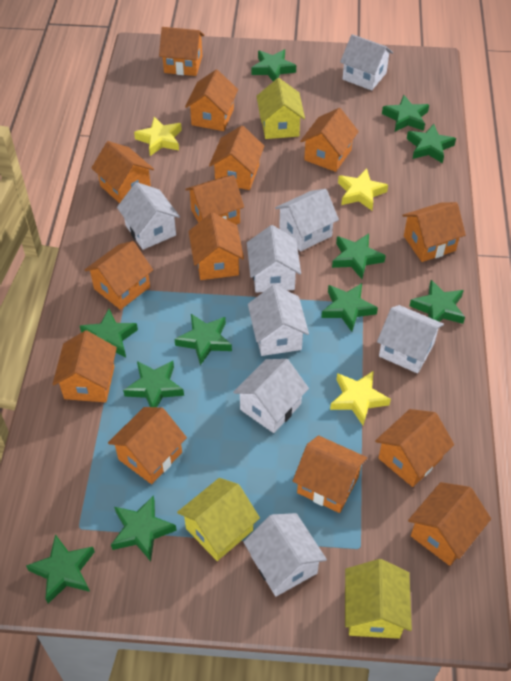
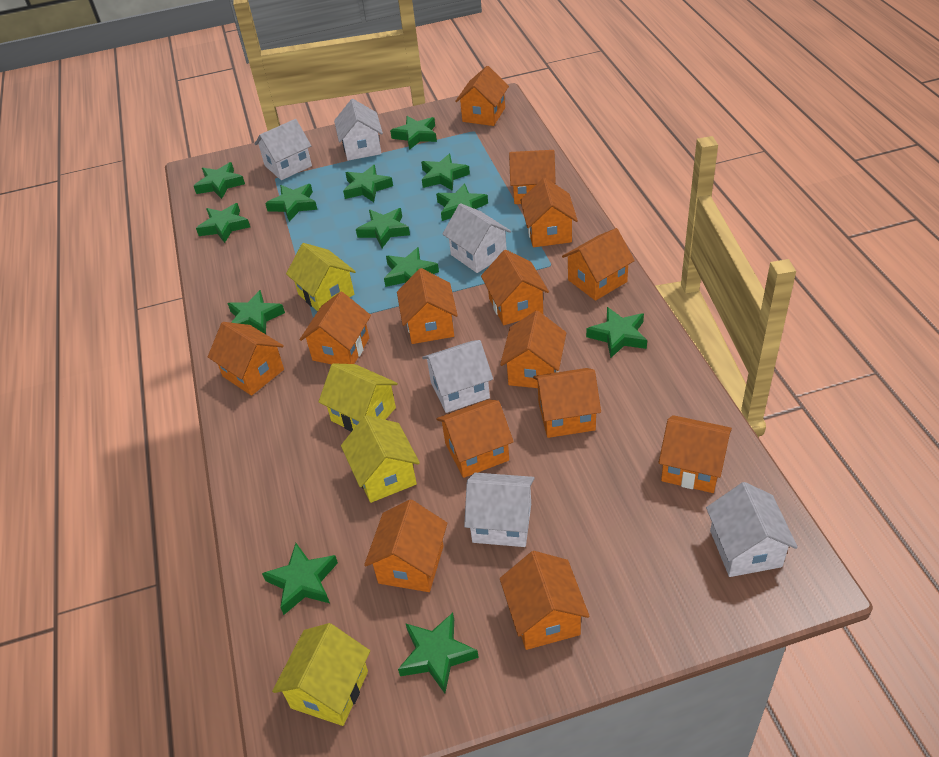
green star: 11 -> 13
white house: 8 -> 6
yellow house: 3 -> 4
yellow star: 3 -> 0

